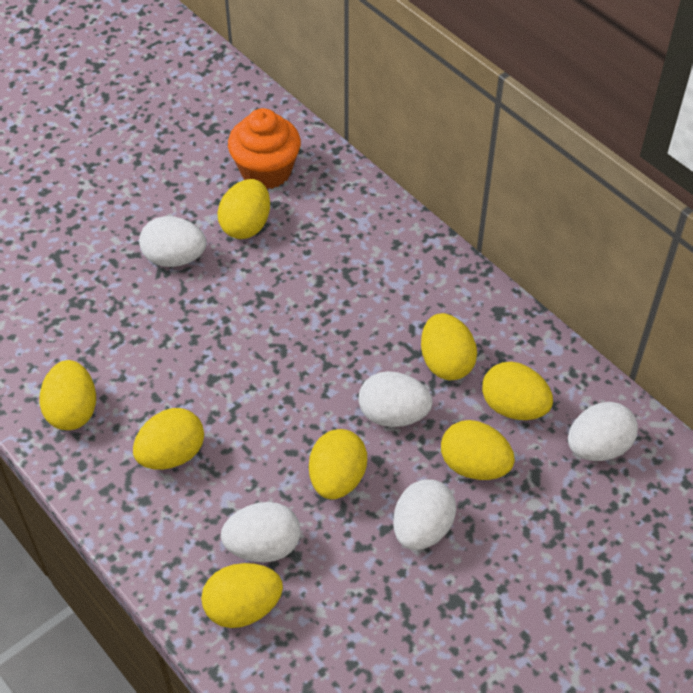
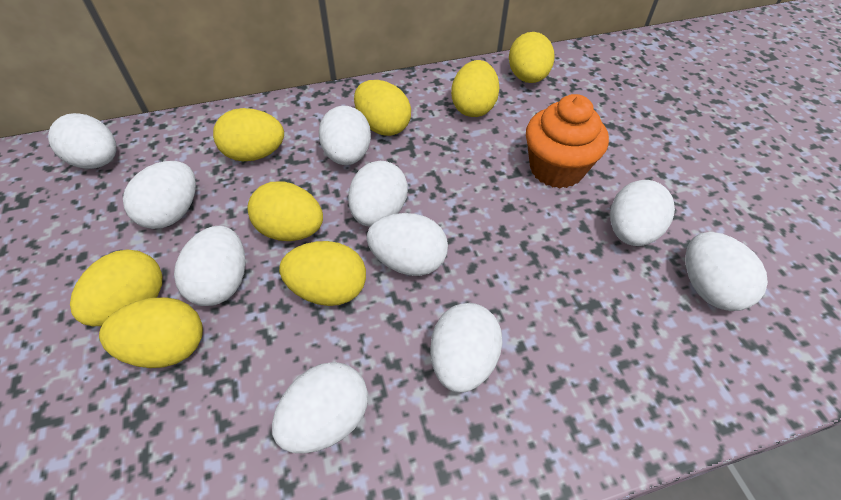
white egg: 5 -> 10

